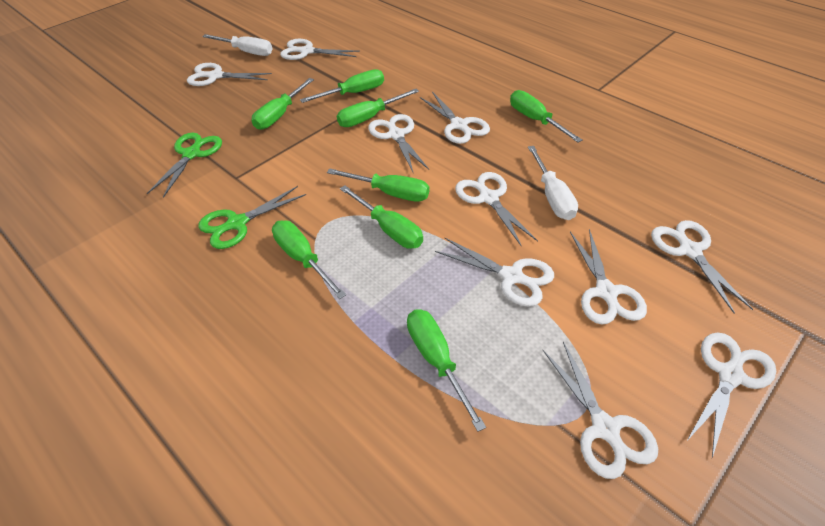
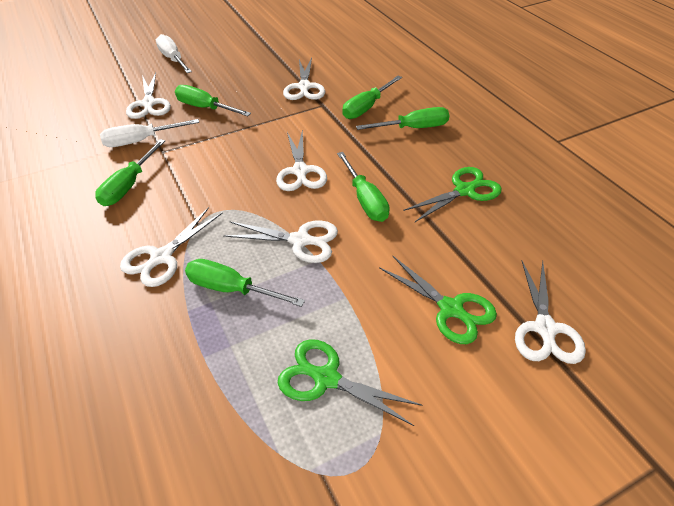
green scissors: 2 -> 3
green screwdriver: 8 -> 6
white scissors: 10 -> 6

